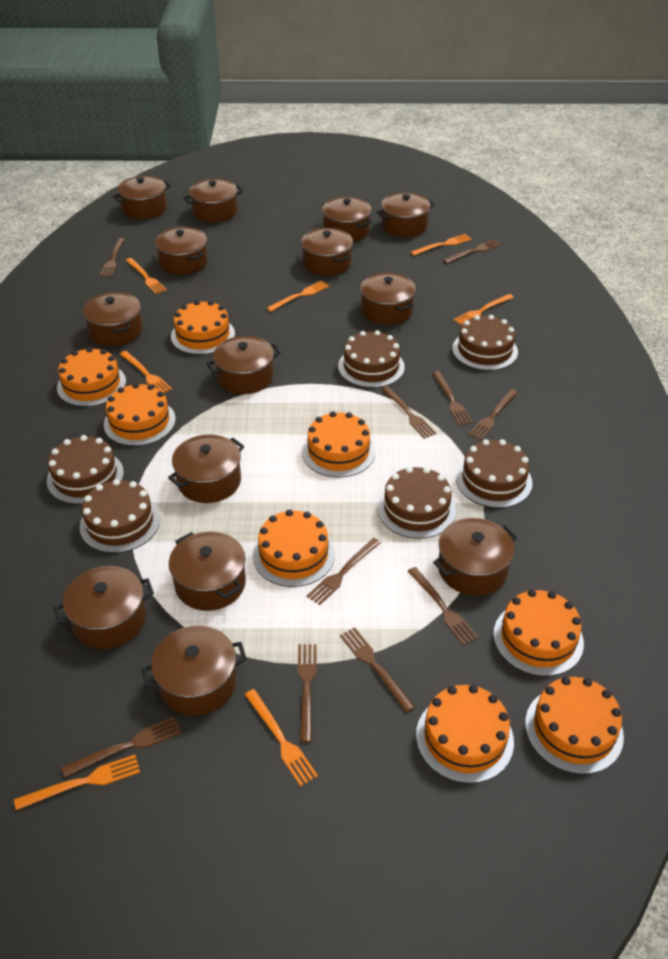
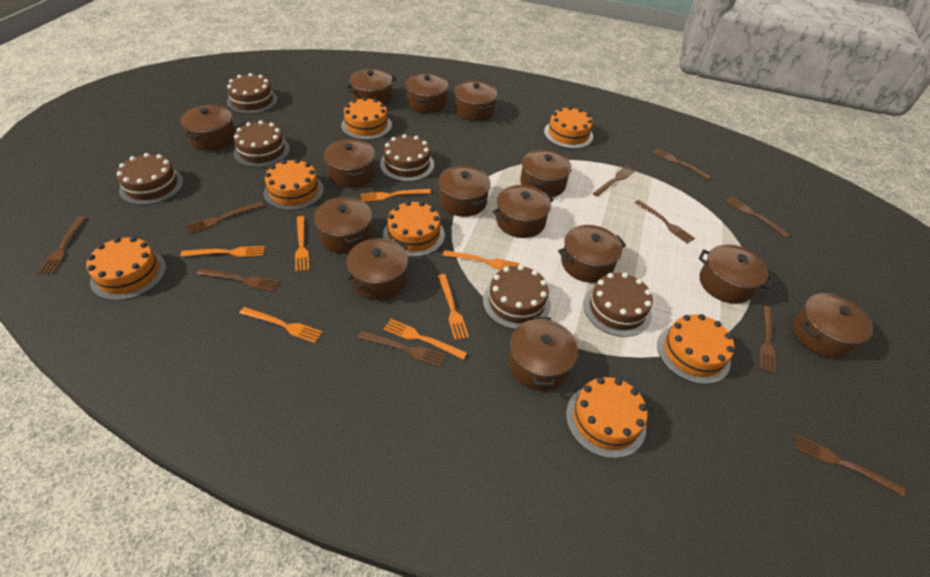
orange cake: 8 -> 7

